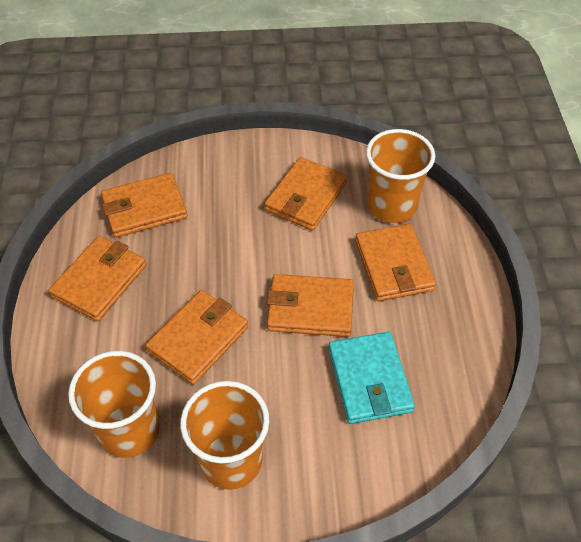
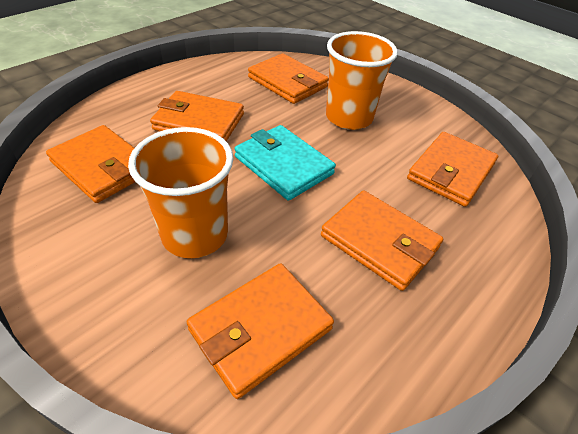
orange cup: 3 -> 2

